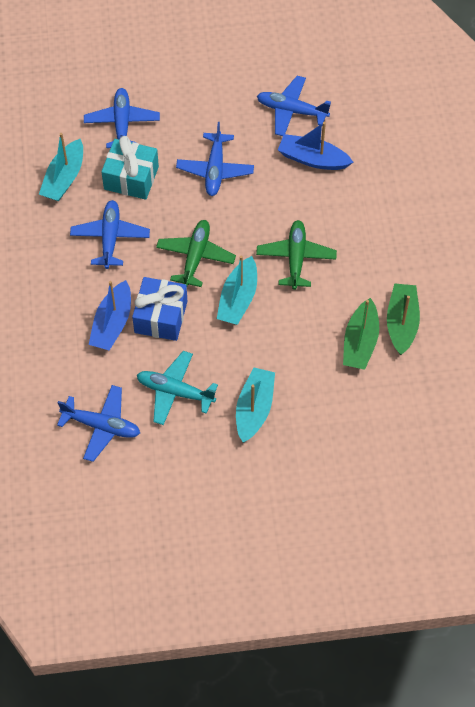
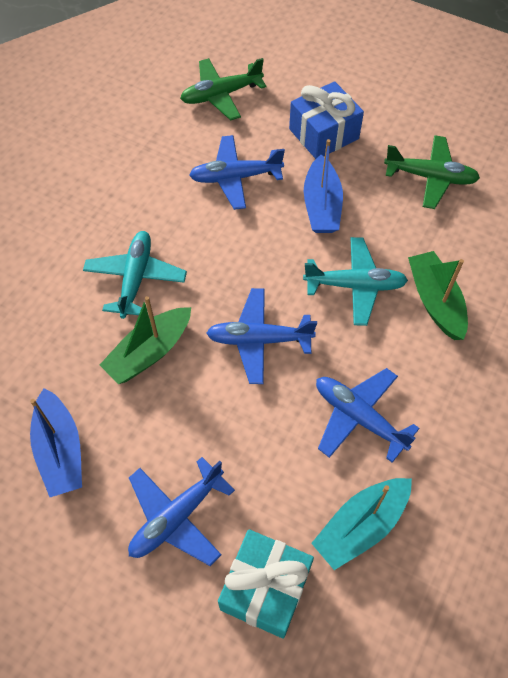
blue plane: 5 -> 4
turquoise boat: 3 -> 1
turquoise plane: 1 -> 2

